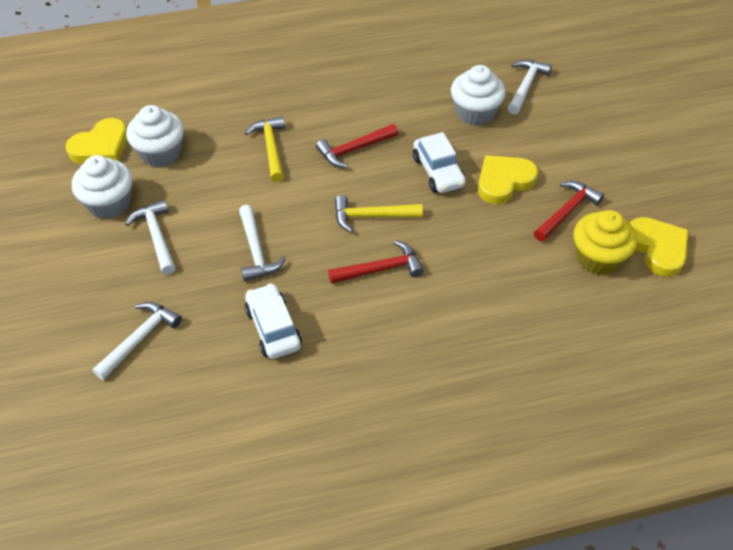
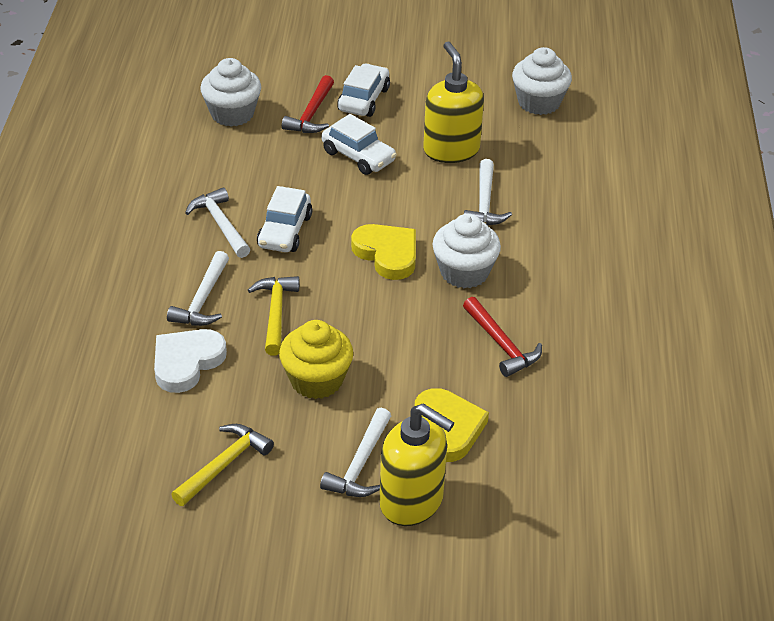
red hammer: 3 -> 2
white car: 2 -> 3
white heart: 0 -> 1
yellow heart: 3 -> 2
yellow soap dispenser: 0 -> 2

